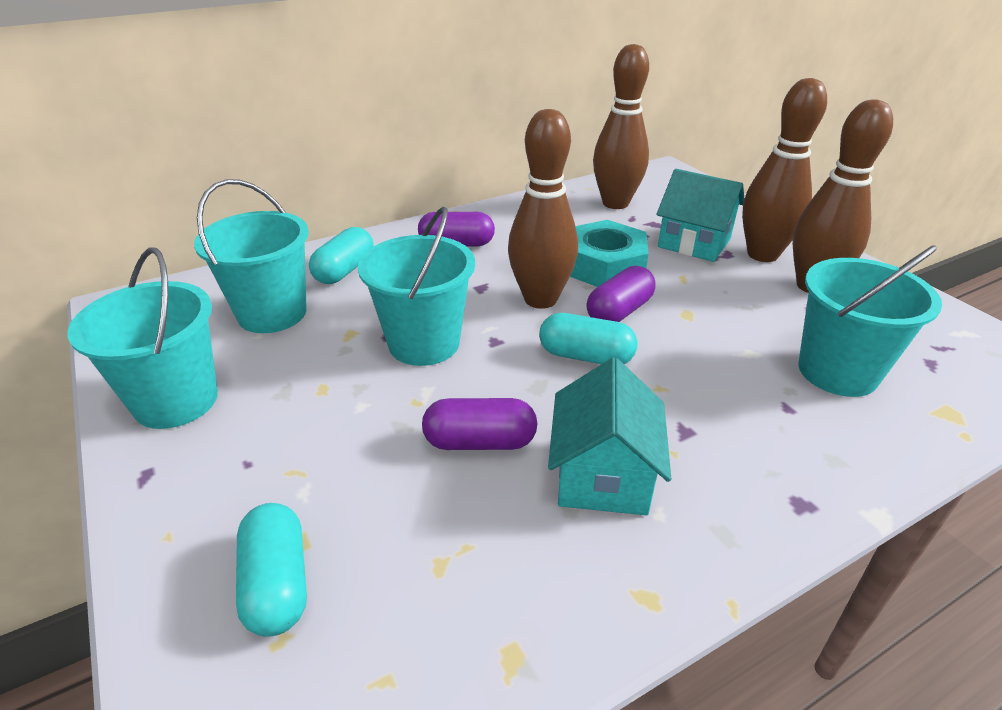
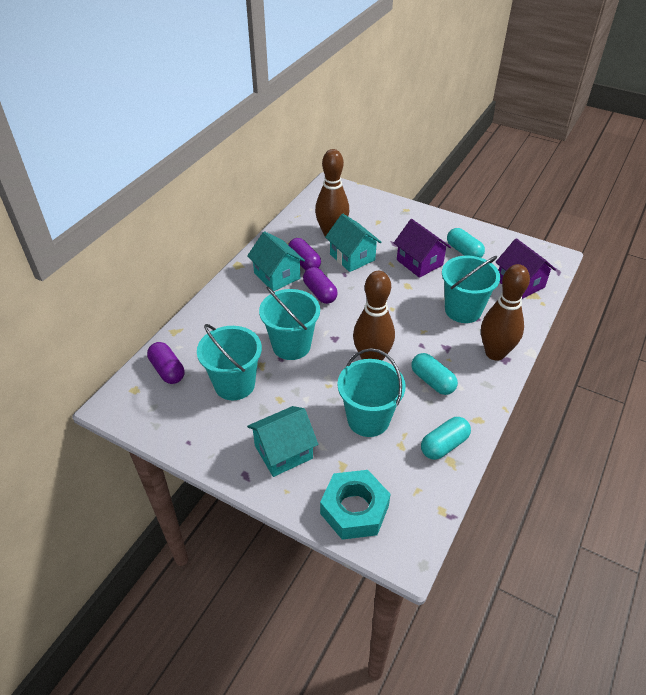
brown bowling pin: 4 -> 3
purple house: 0 -> 2
turquoise house: 2 -> 3

